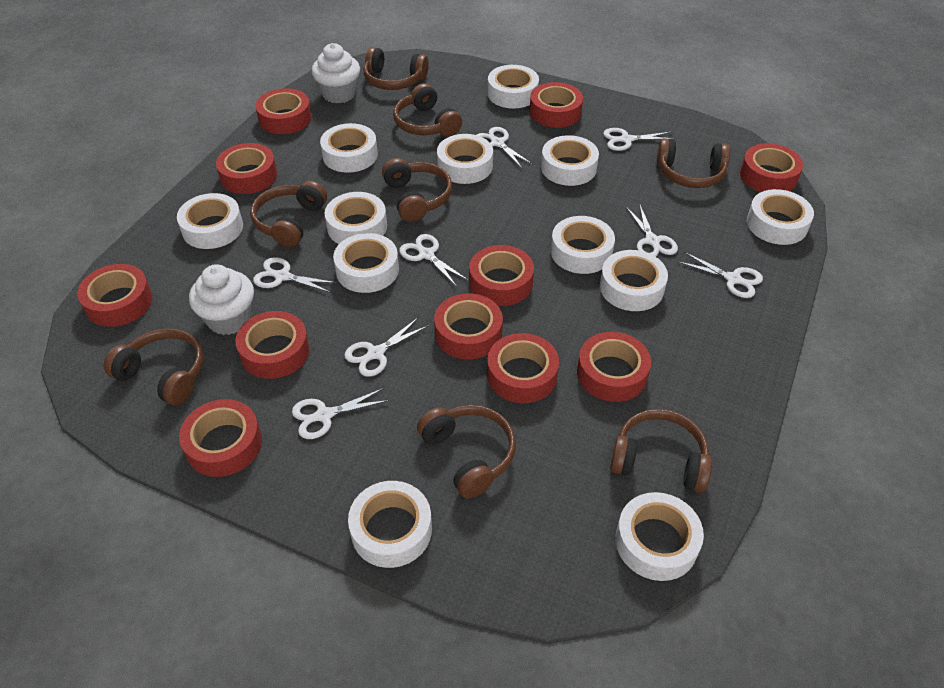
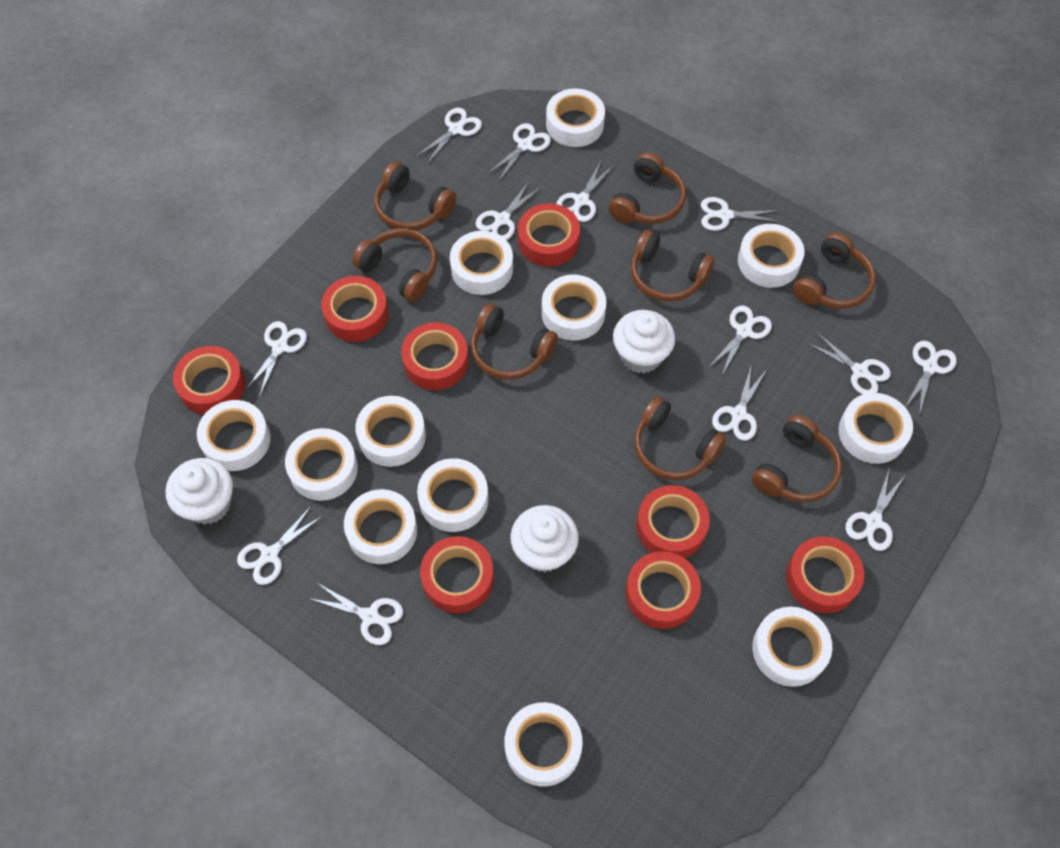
red tape: 11 -> 8
white cupcake: 2 -> 3
white scissors: 8 -> 13

